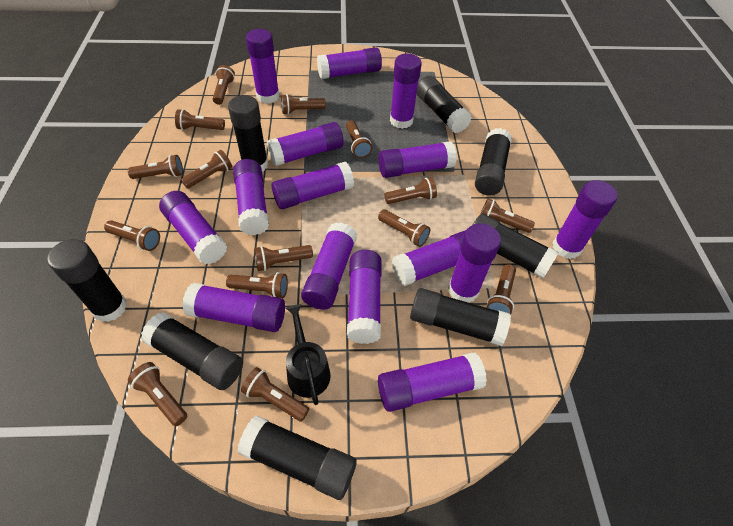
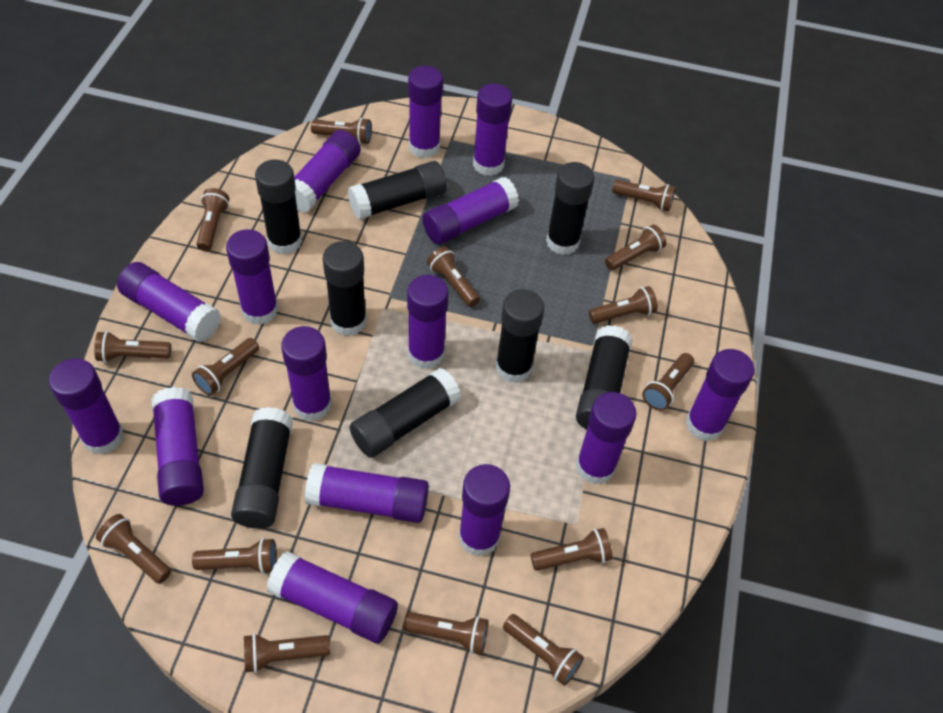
black watering can: 1 -> 0

